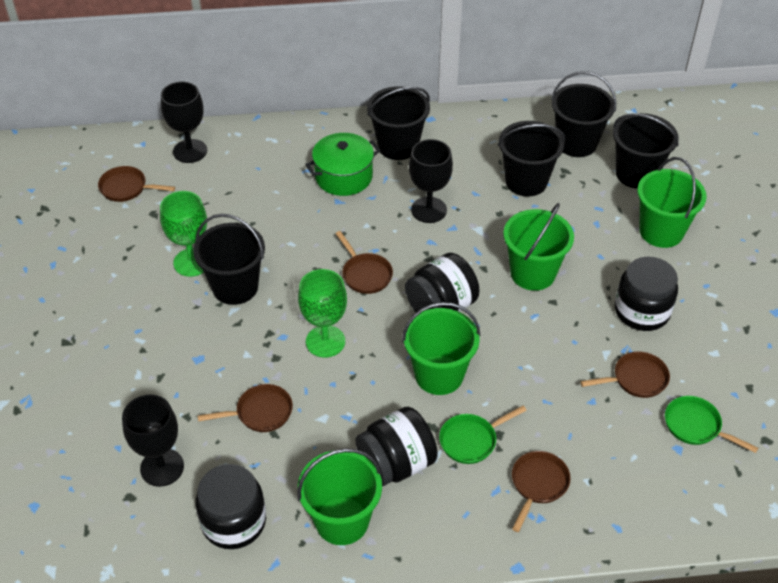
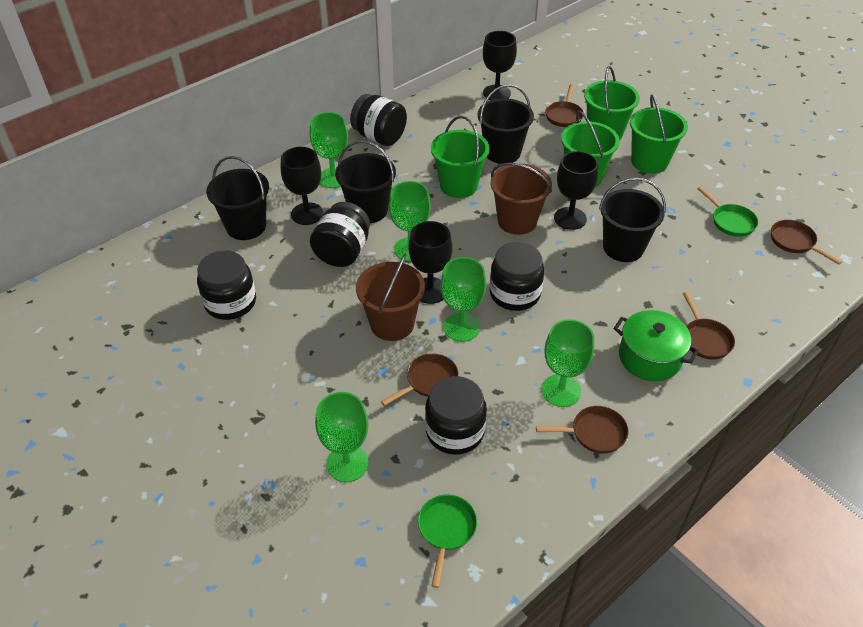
black bucket: 5 -> 4
black goblet: 3 -> 4
black jar: 4 -> 5
brown bucket: 0 -> 2
green goblet: 2 -> 5

